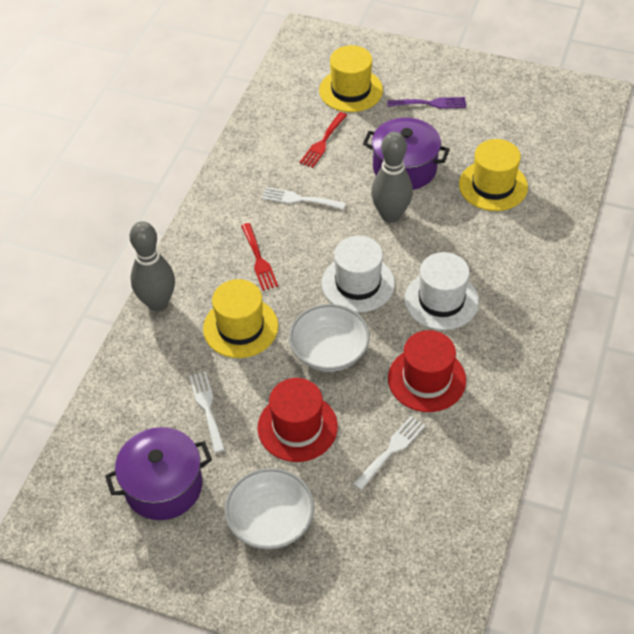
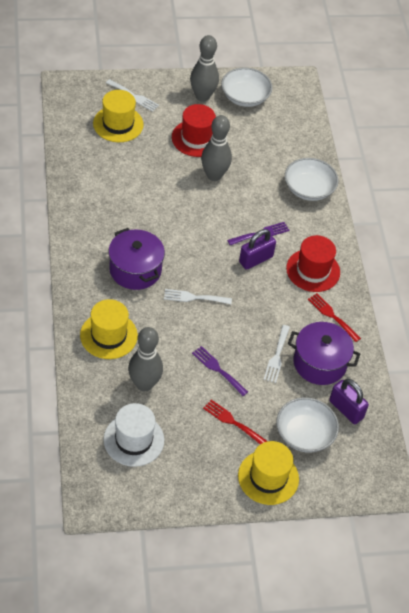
grey bowling pin: 2 -> 3
purple fork: 1 -> 2
purple padlock: 0 -> 2
white bowl: 2 -> 3
white hat: 2 -> 1

